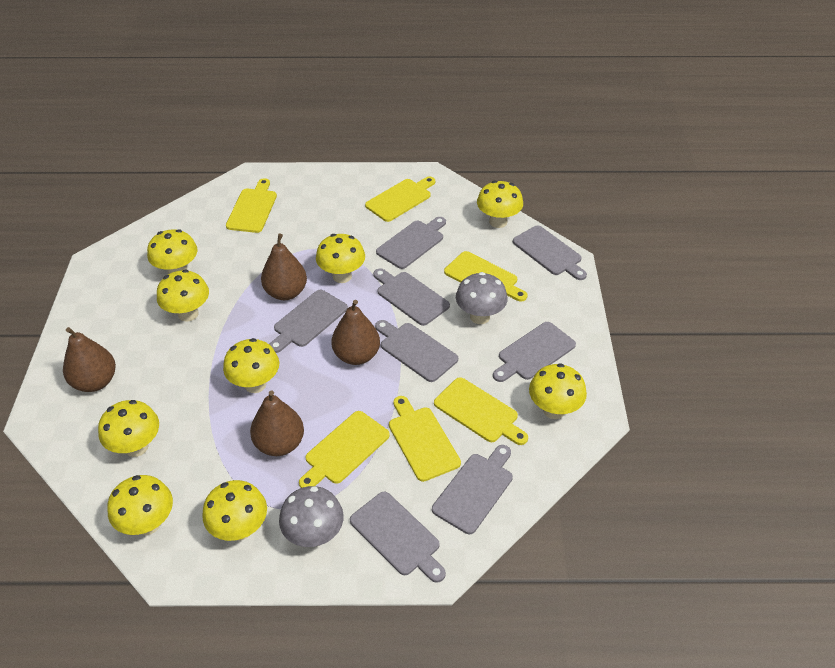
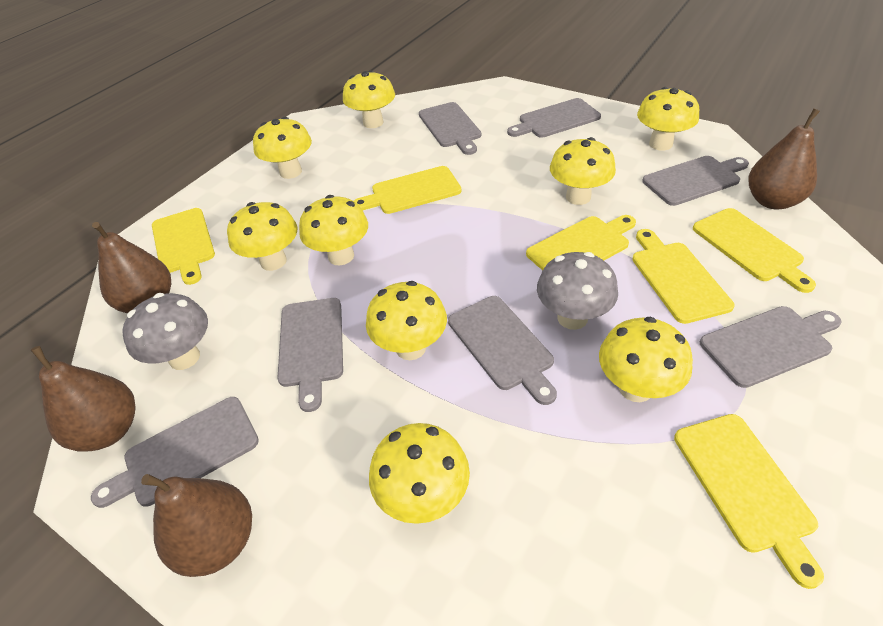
grey cutting board: 8 -> 7

